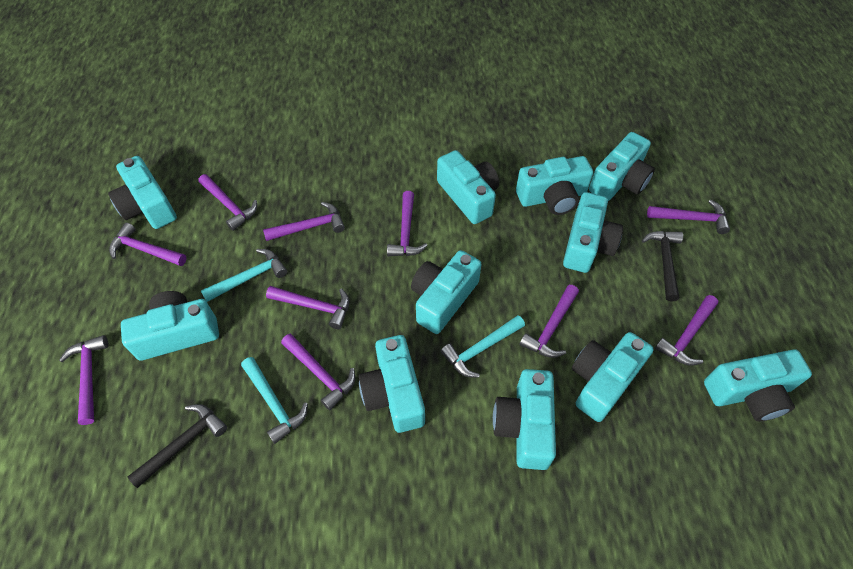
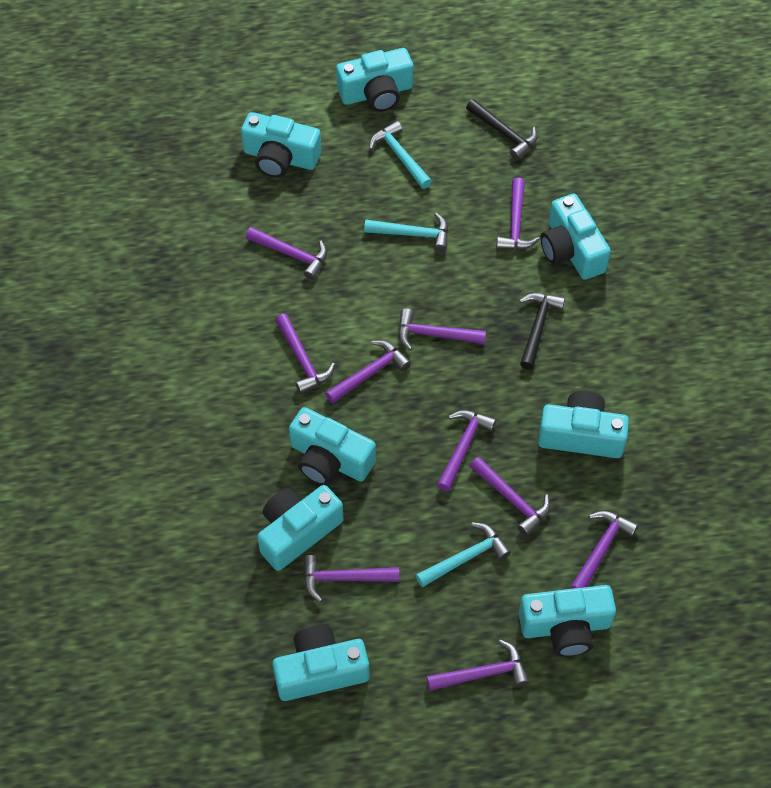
turquoise camera: 11 -> 8

